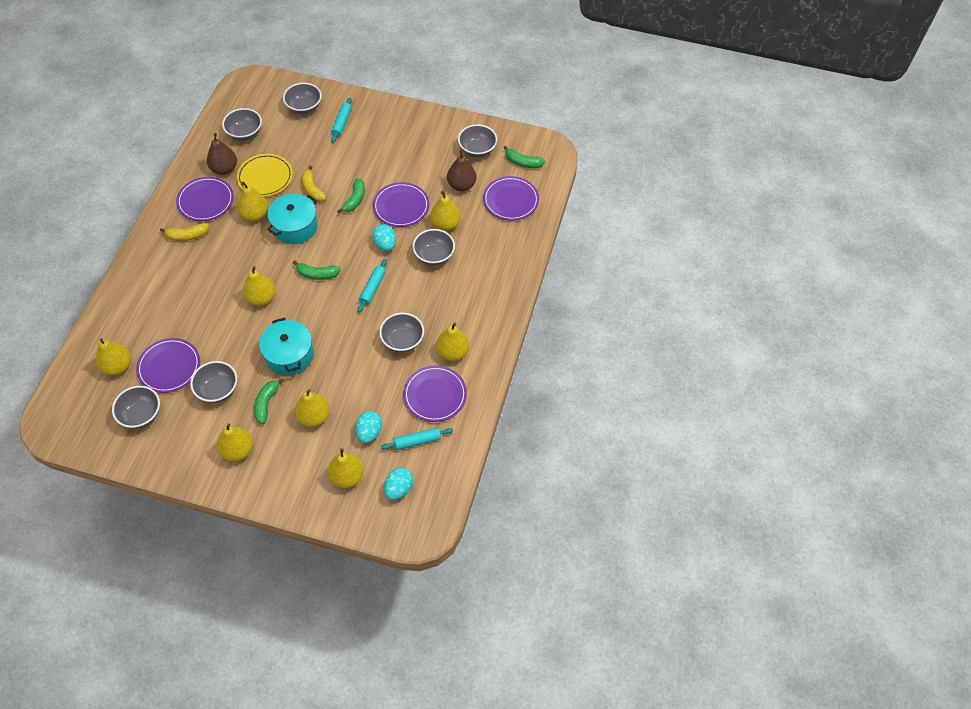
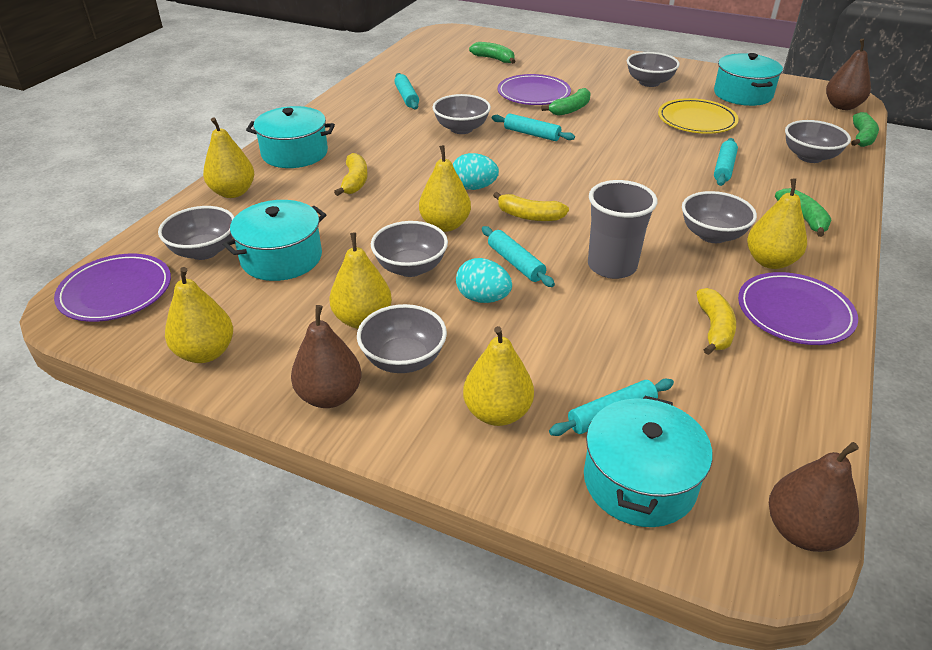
brown pear: 2 -> 3
grey cup: 0 -> 1
purple plate: 5 -> 3
turquoise egg: 3 -> 2
turquoise pot: 2 -> 4
turquoise rolling pin: 3 -> 5
yellow banana: 2 -> 3
yellow pear: 8 -> 6

